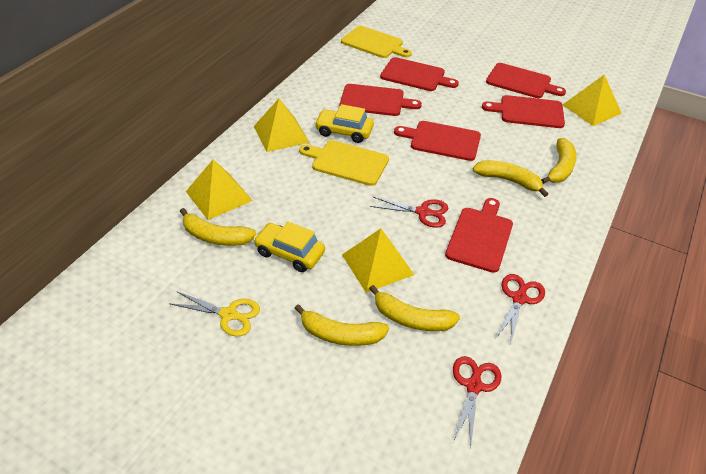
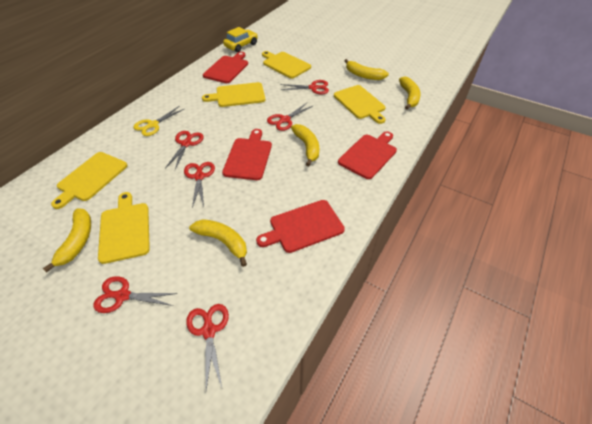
red cutting board: 6 -> 4
red scissors: 3 -> 6
yellow car: 2 -> 1
yellow cutting board: 2 -> 5
yellow pyramid: 4 -> 0

